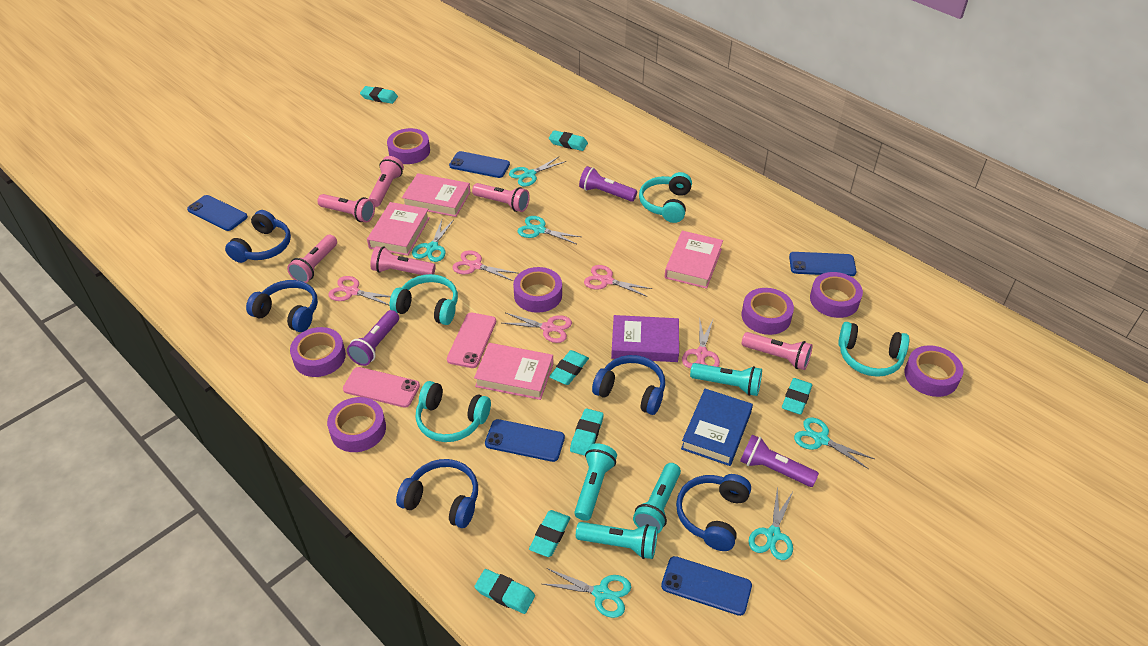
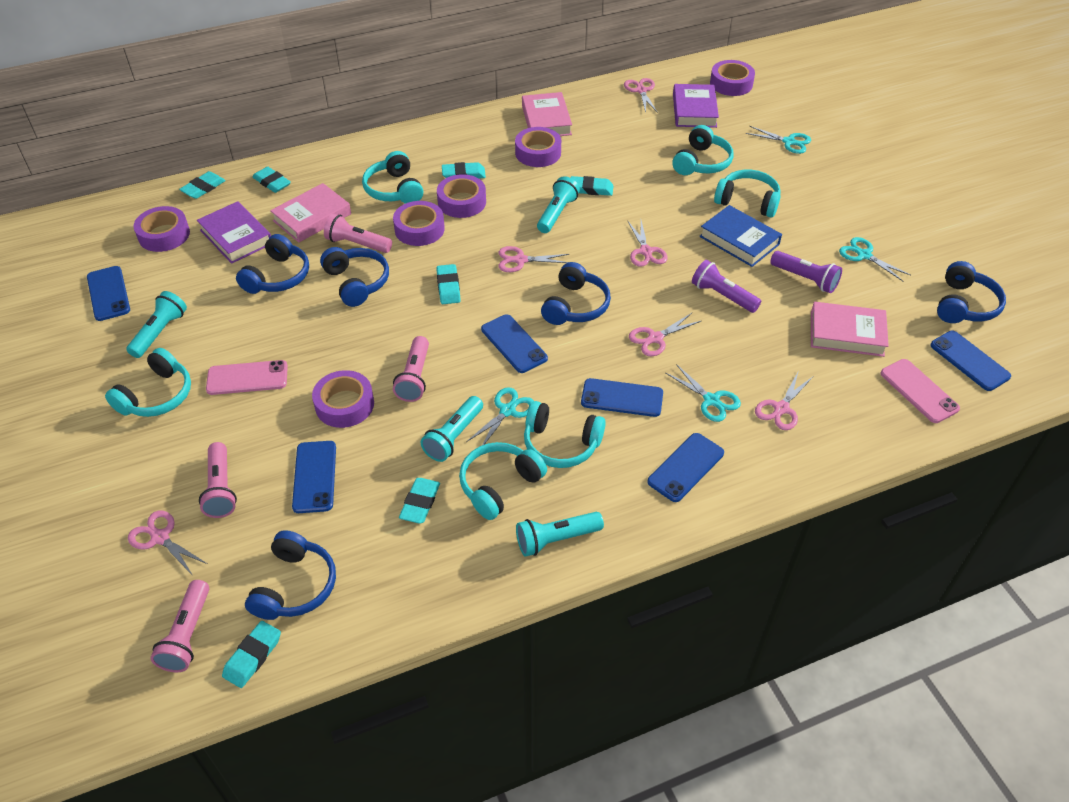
blue phone: 5 -> 6
pink book: 4 -> 3
pink flashlight: 6 -> 4
pink scissors: 5 -> 6
purple book: 1 -> 2
purple flashlight: 3 -> 2
purple tape: 7 -> 6
turquoise headphones: 4 -> 6
turquoise scissors: 6 -> 4

